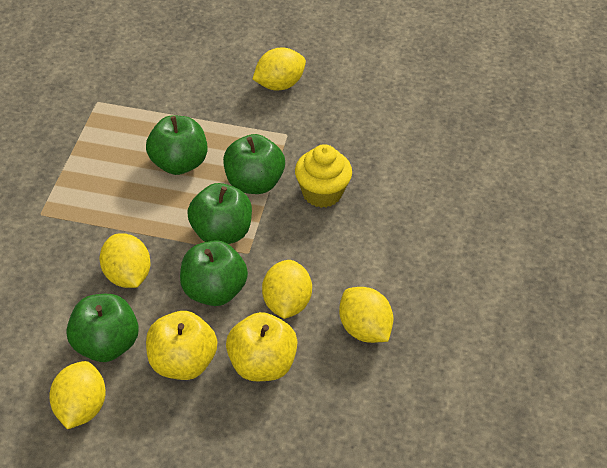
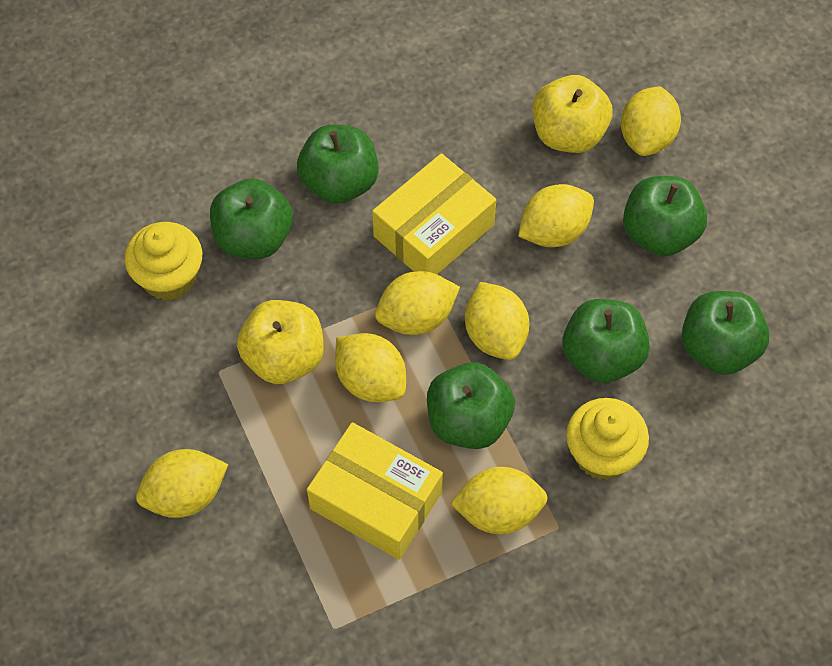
green apple: 5 -> 6
yellow box: 0 -> 2
yellow cupcake: 1 -> 2
yellow lemon: 5 -> 7

